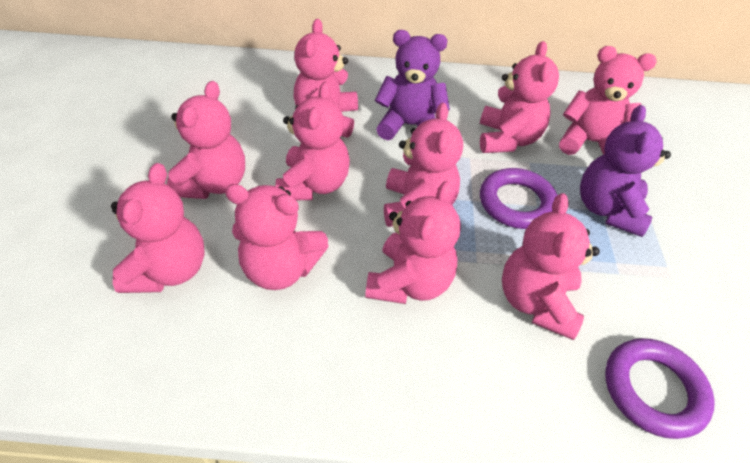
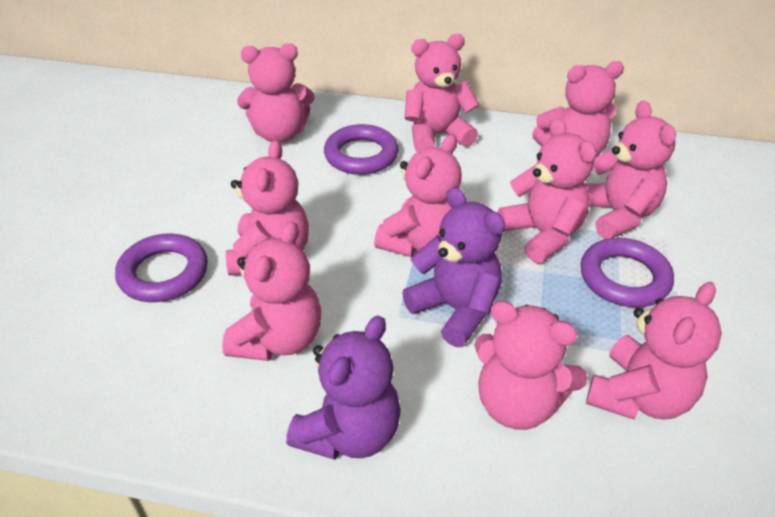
purple ring: 2 -> 3

